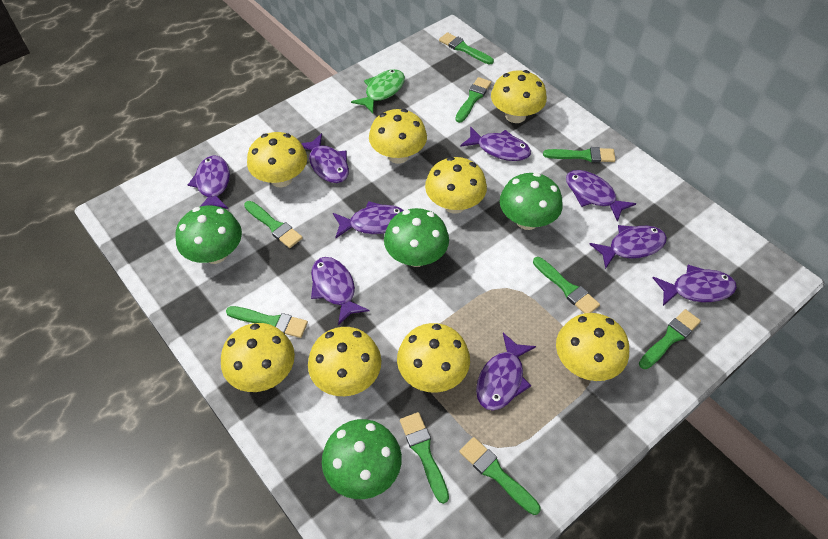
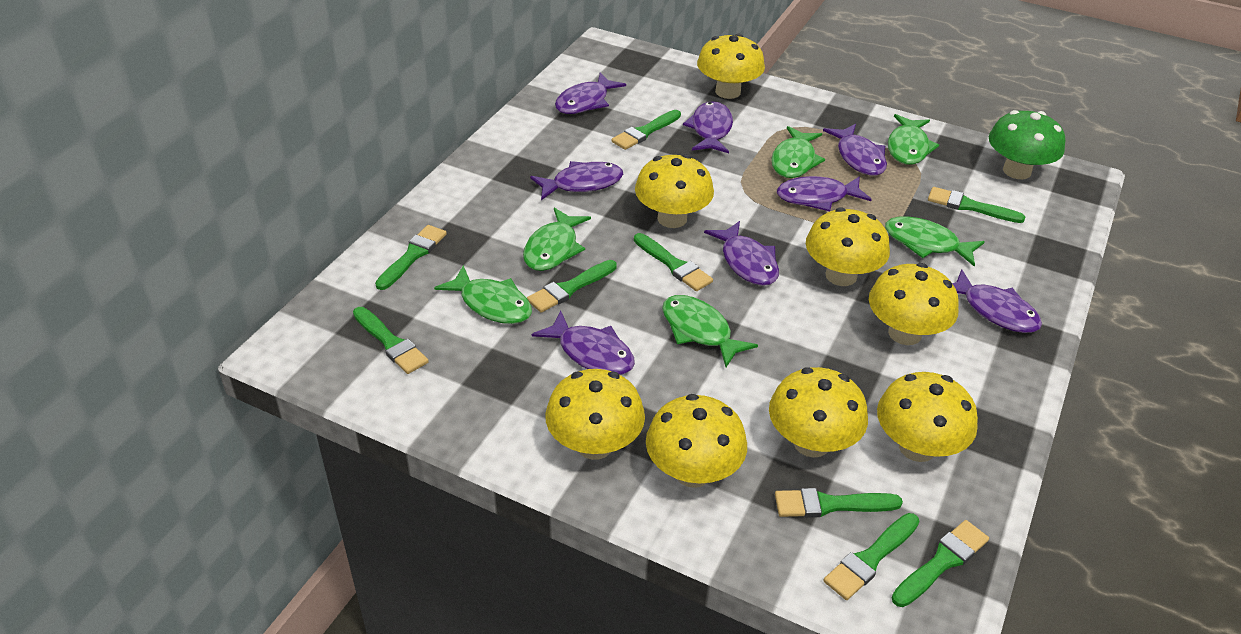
green fish: 1 -> 6
green mushroom: 4 -> 1
purple fish: 9 -> 8

